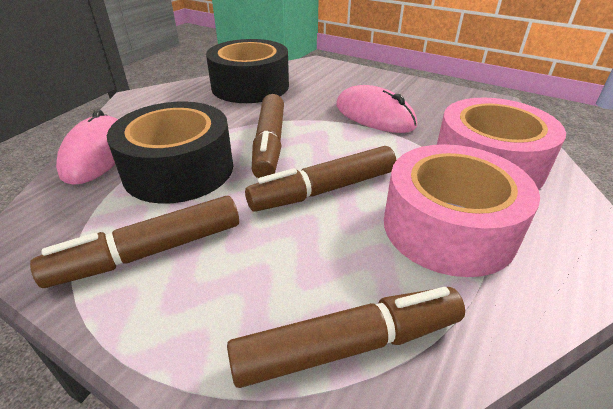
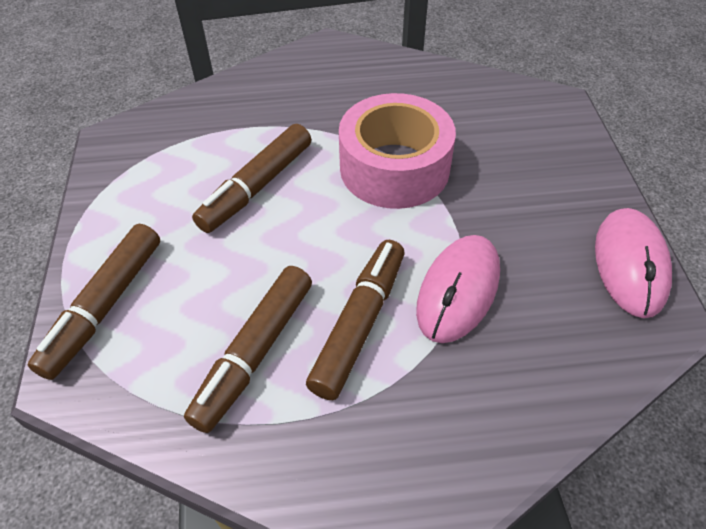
black tape: 2 -> 0
pink tape: 2 -> 1

